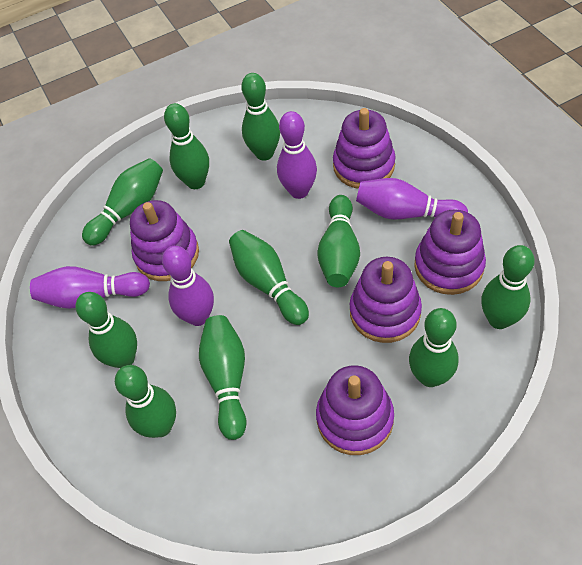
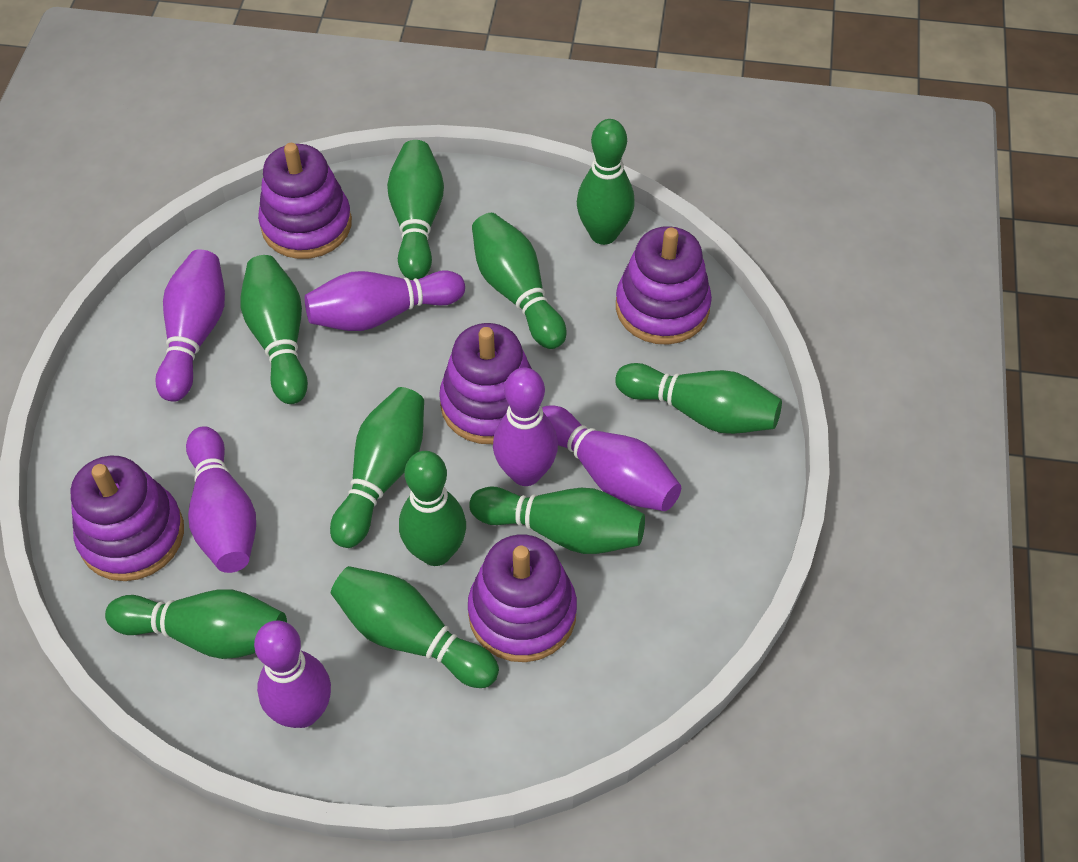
purple bowling pin: 4 -> 6

